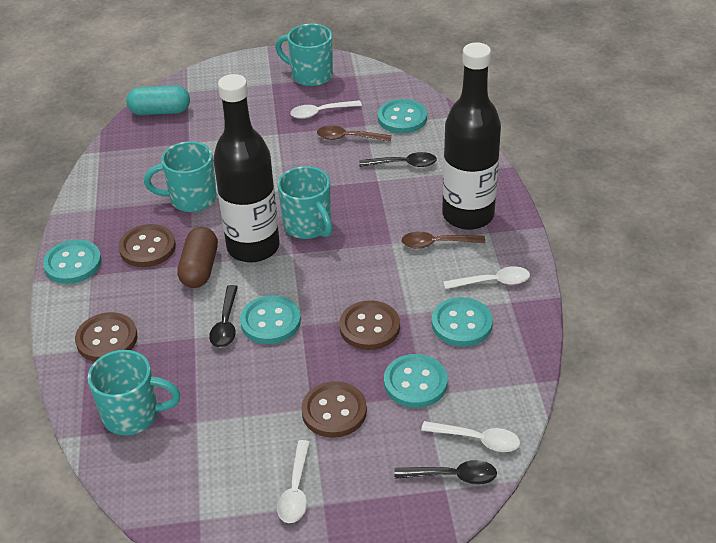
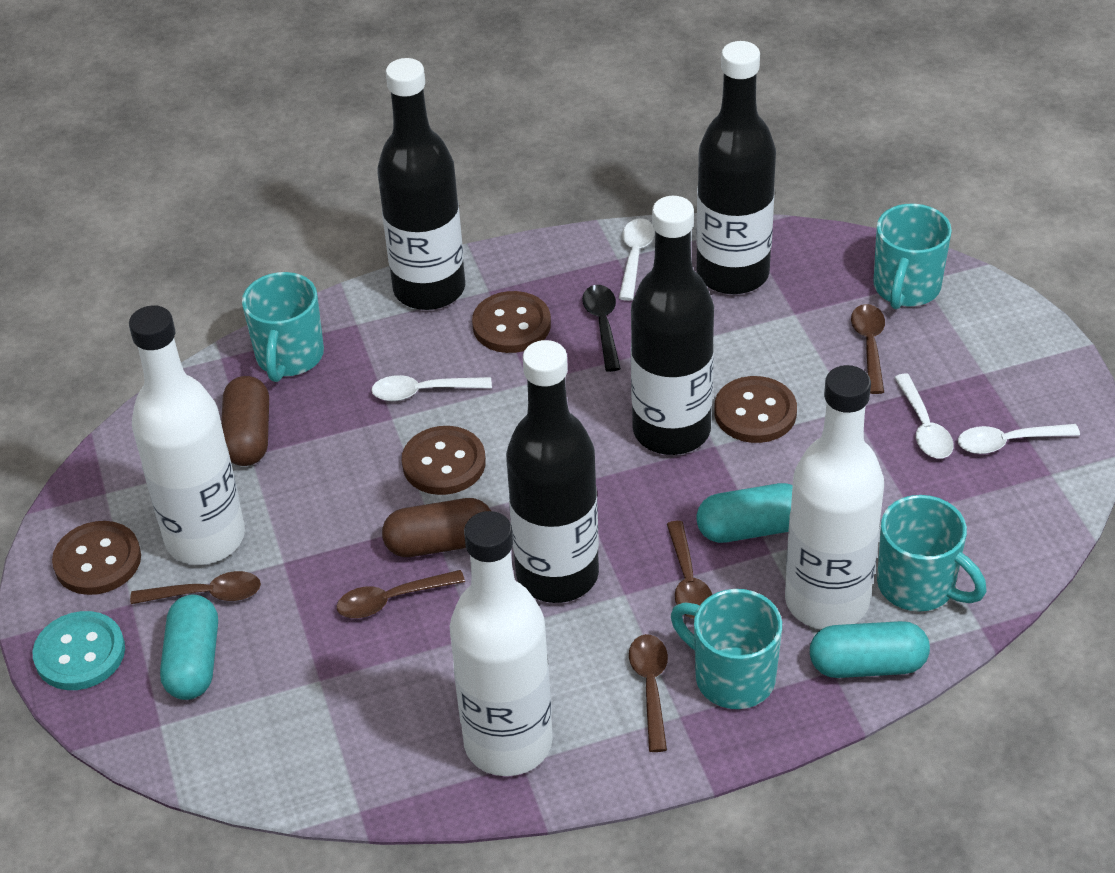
black bottle: 2 -> 4
black spoon: 3 -> 1
brown capsule: 1 -> 2
brown spoon: 2 -> 5
turquoise button: 5 -> 1
turquoise capsule: 1 -> 3
white bottle: 0 -> 3

